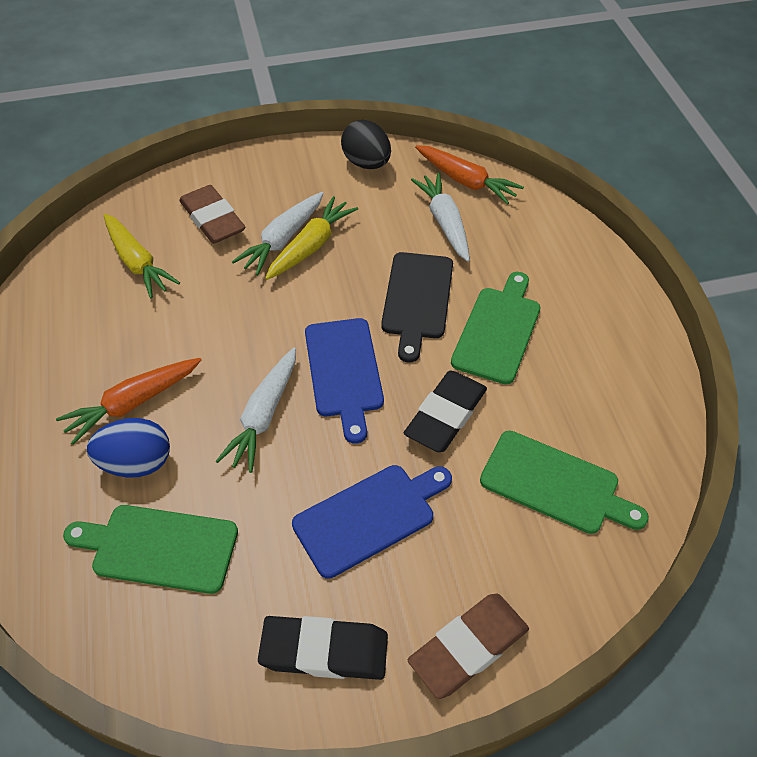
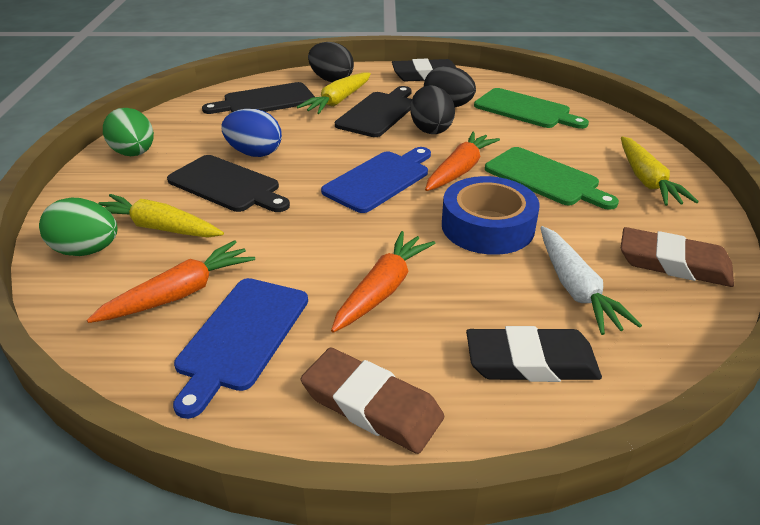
black cutting board: 1 -> 3
black egg: 1 -> 3
blue tape: 0 -> 1
green cutting board: 3 -> 2
green egg: 0 -> 2
orange carrot: 2 -> 3
white carrot: 3 -> 1
yellow carrot: 2 -> 3

